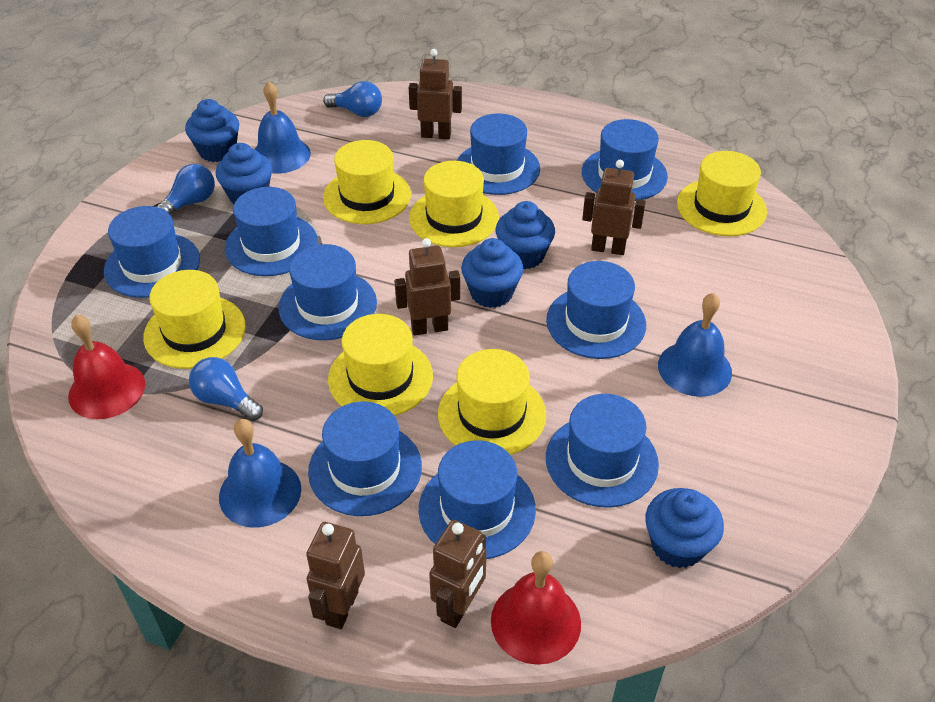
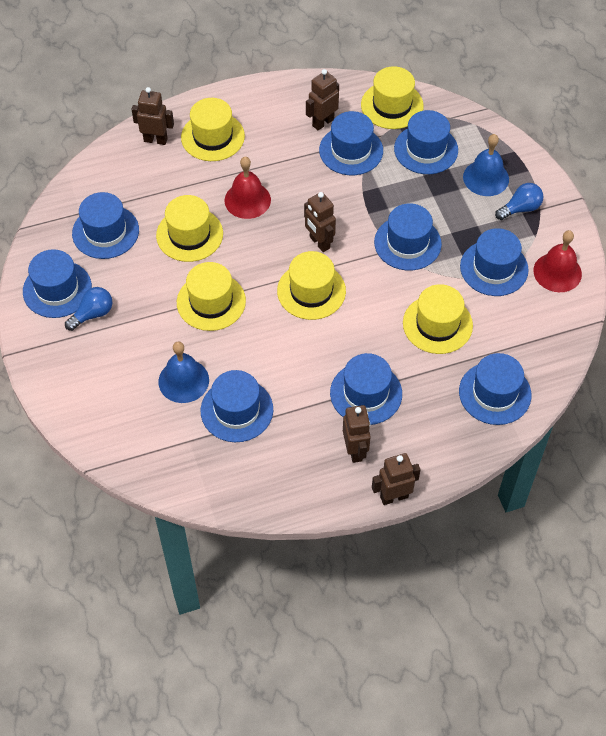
blue bell: 3 -> 2
blue cupcake: 5 -> 0
blue light bulb: 3 -> 2

